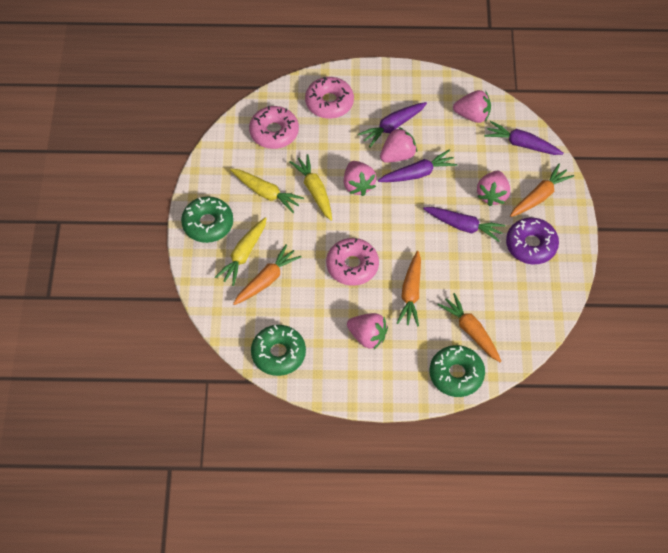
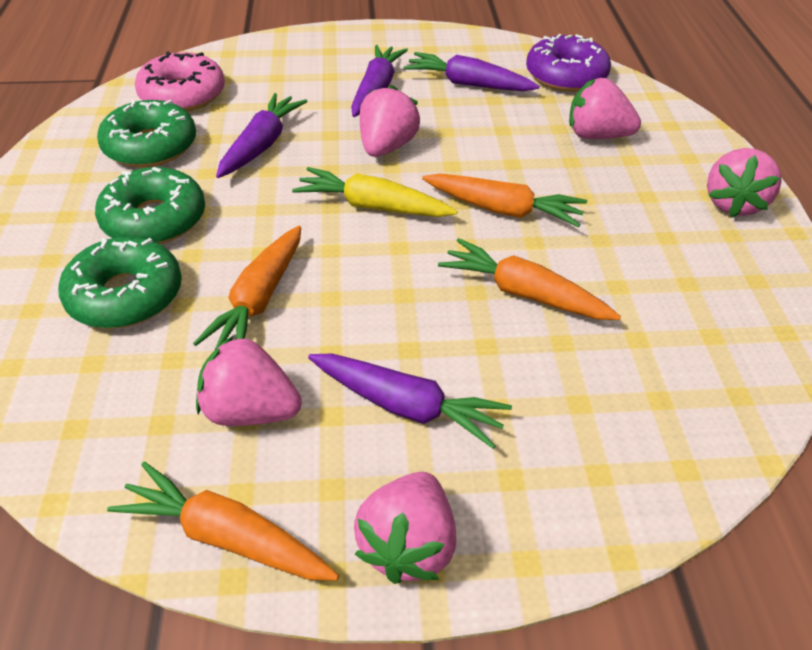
pink donut: 3 -> 1
yellow carrot: 3 -> 1

